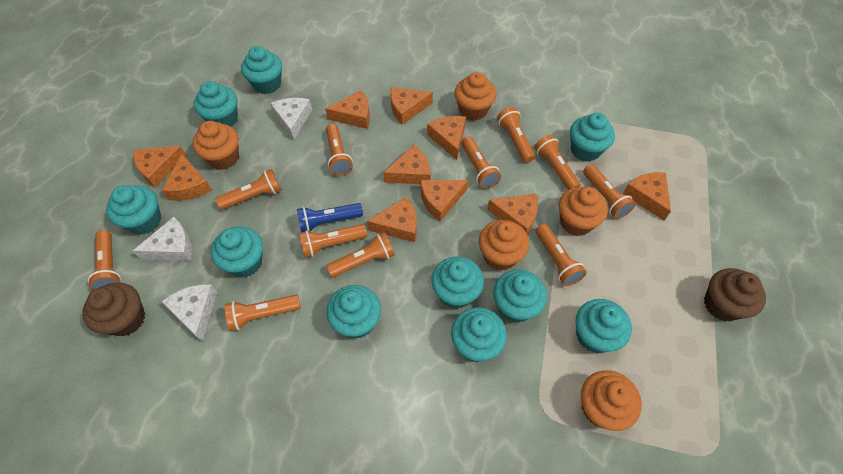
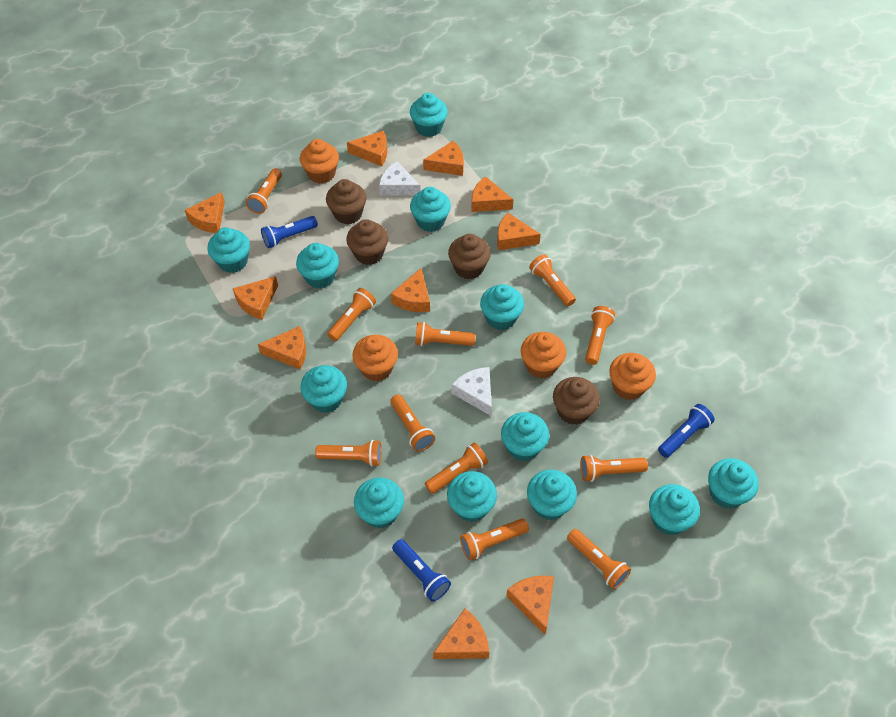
blue flashlight: 1 -> 3
brown cupcake: 2 -> 4
orange cupcake: 5 -> 4
turquoise cupcake: 10 -> 12
white cheese: 3 -> 2

